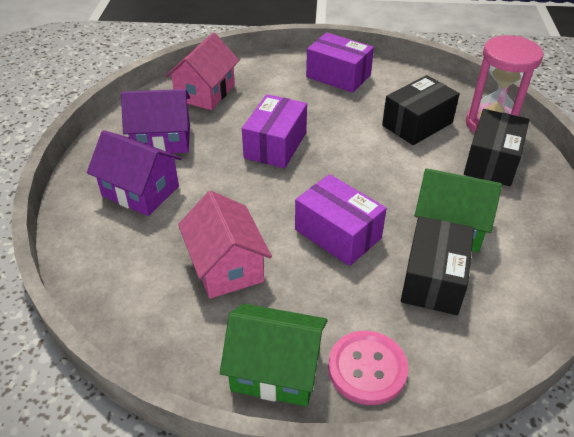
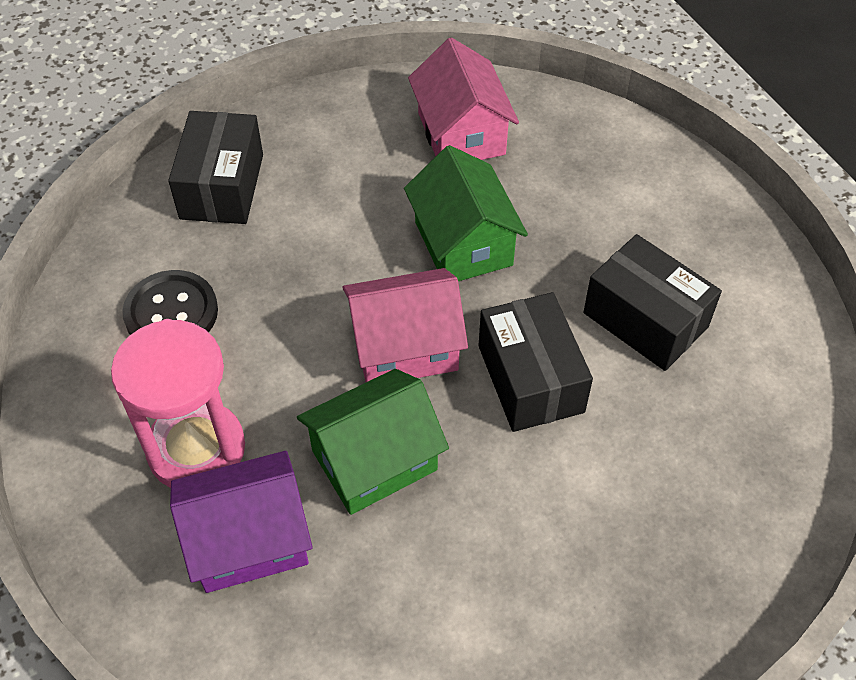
black button: 0 -> 1
pink button: 1 -> 0
purple box: 3 -> 0
purple house: 2 -> 1

